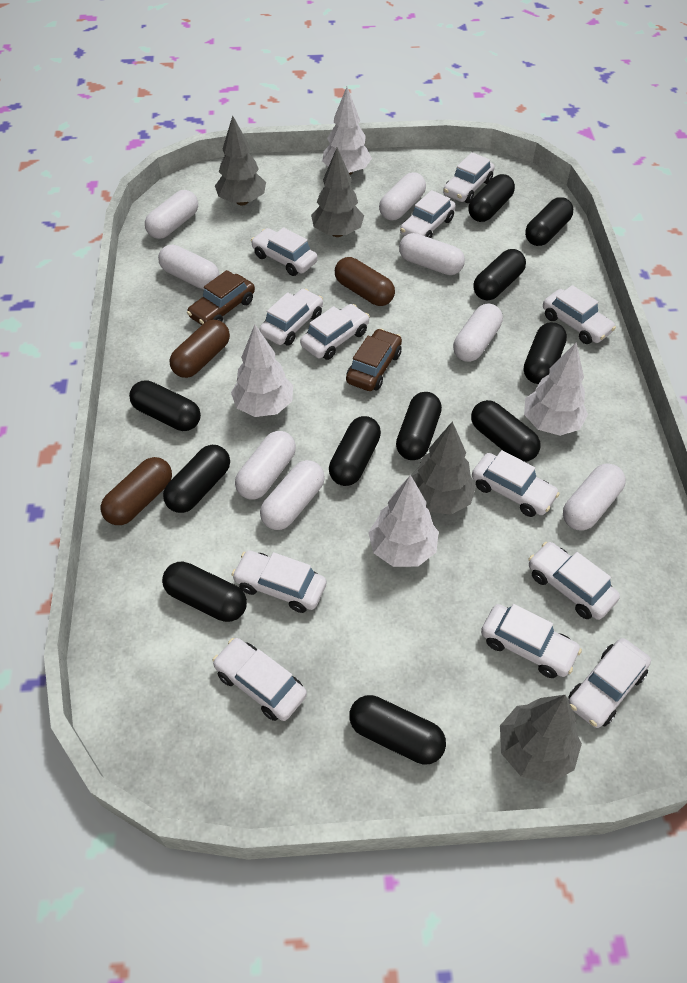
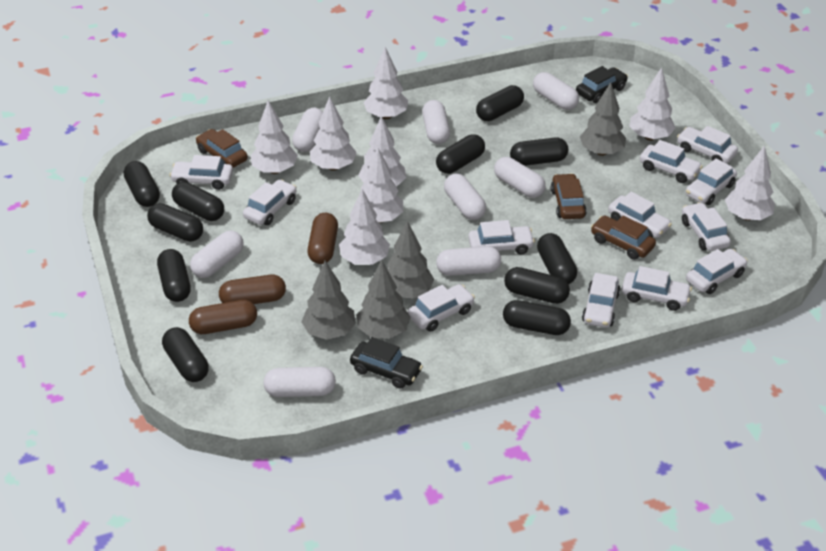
black car: 0 -> 2
brown car: 2 -> 3
white tree: 4 -> 8

